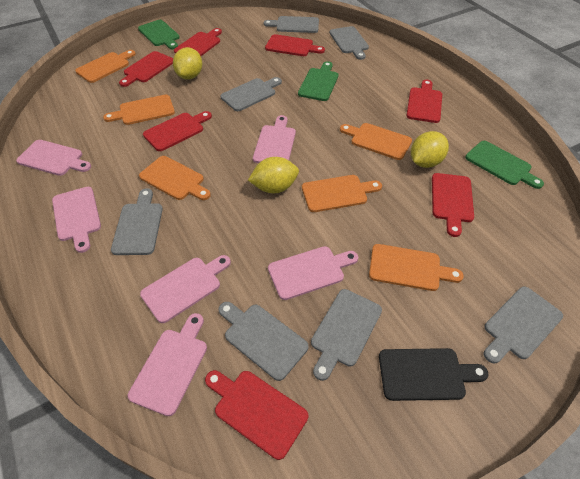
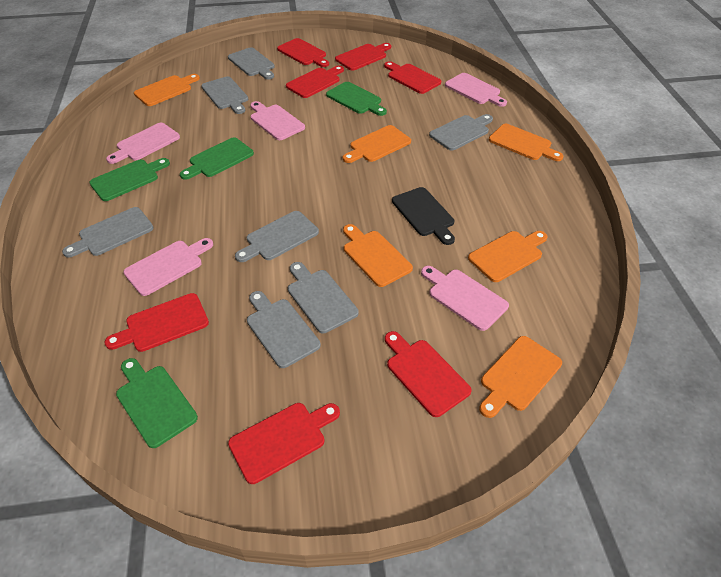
green cutting board: 3 -> 4
pink cutting board: 6 -> 5
yellow lemon: 3 -> 0

